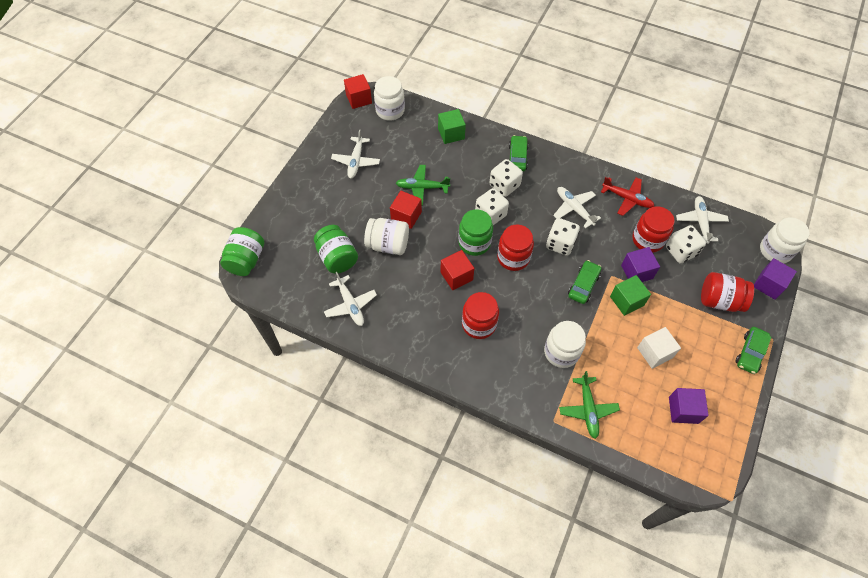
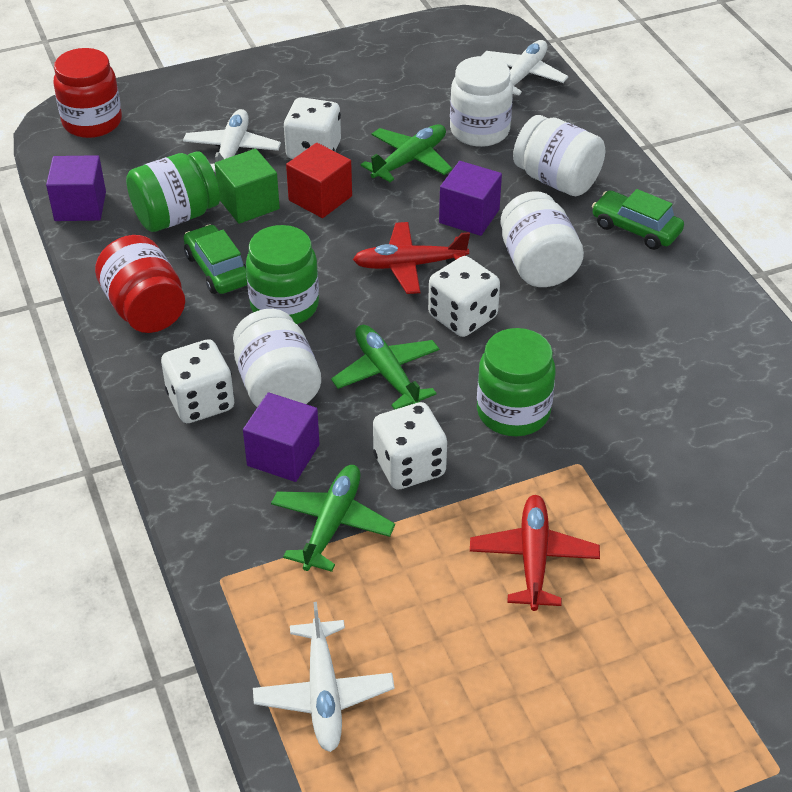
green car: 3 -> 2
green cube: 2 -> 1
green plane: 2 -> 3
red cube: 3 -> 1
red jar: 4 -> 2
red plane: 1 -> 2
white cube: 1 -> 0
white plane: 4 -> 3

